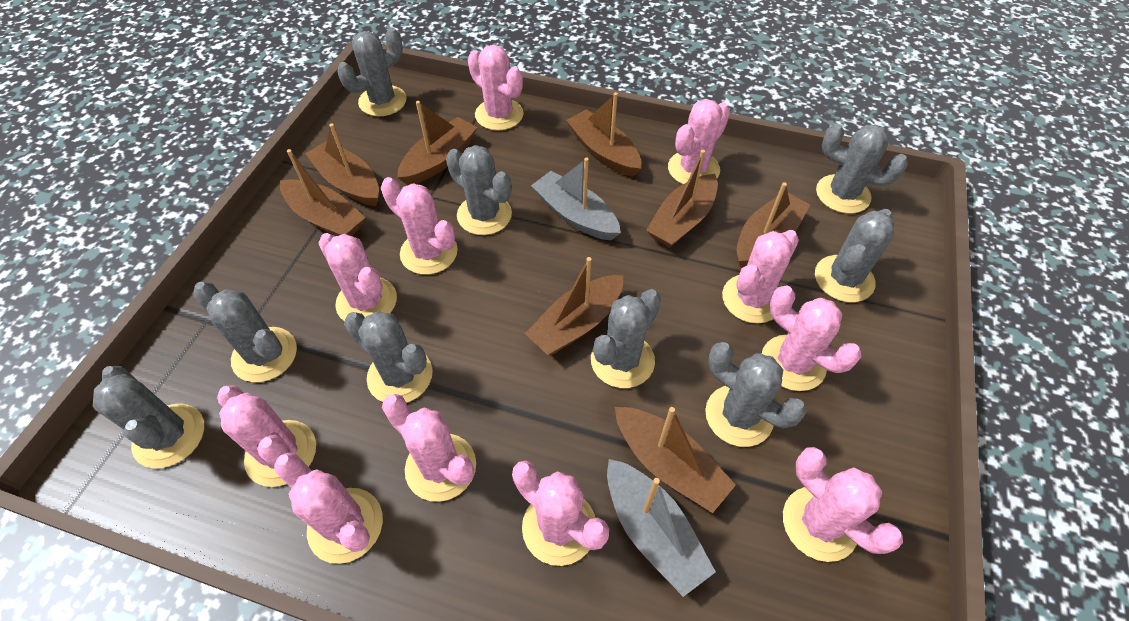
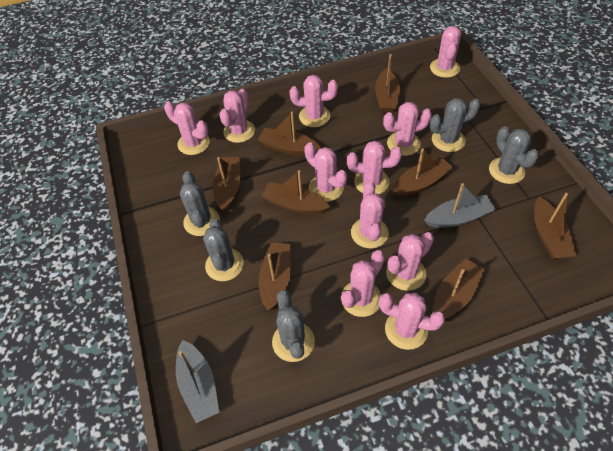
grey cactus: 9 -> 5

